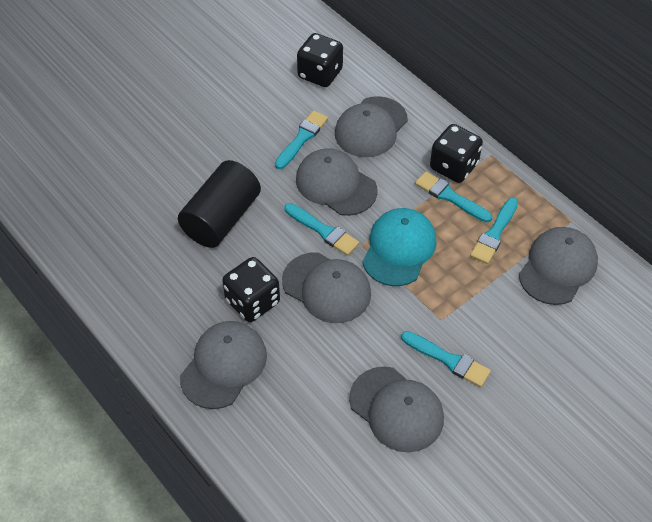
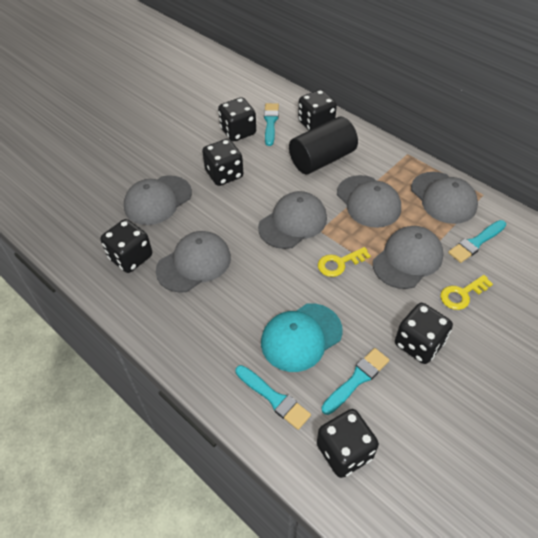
black dice: 3 -> 6
turquoise brush: 5 -> 4
yellow key: 0 -> 2

